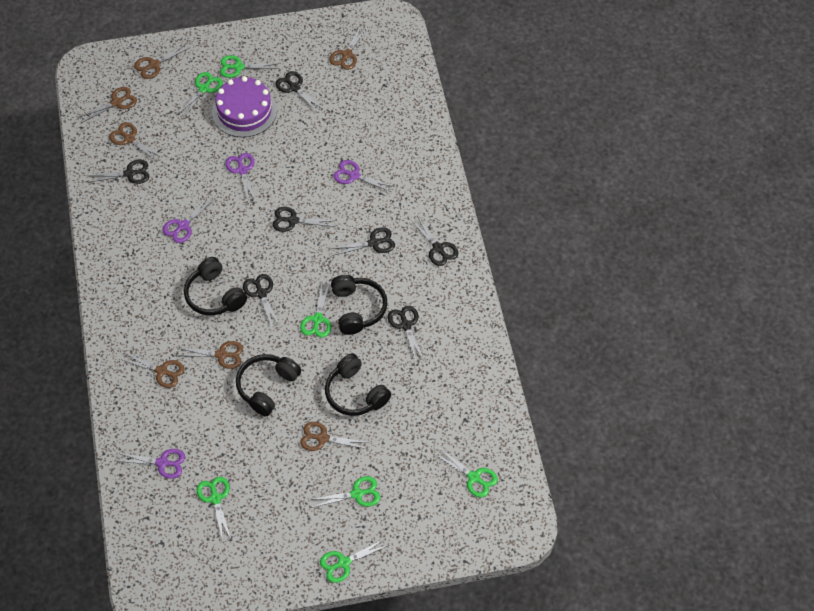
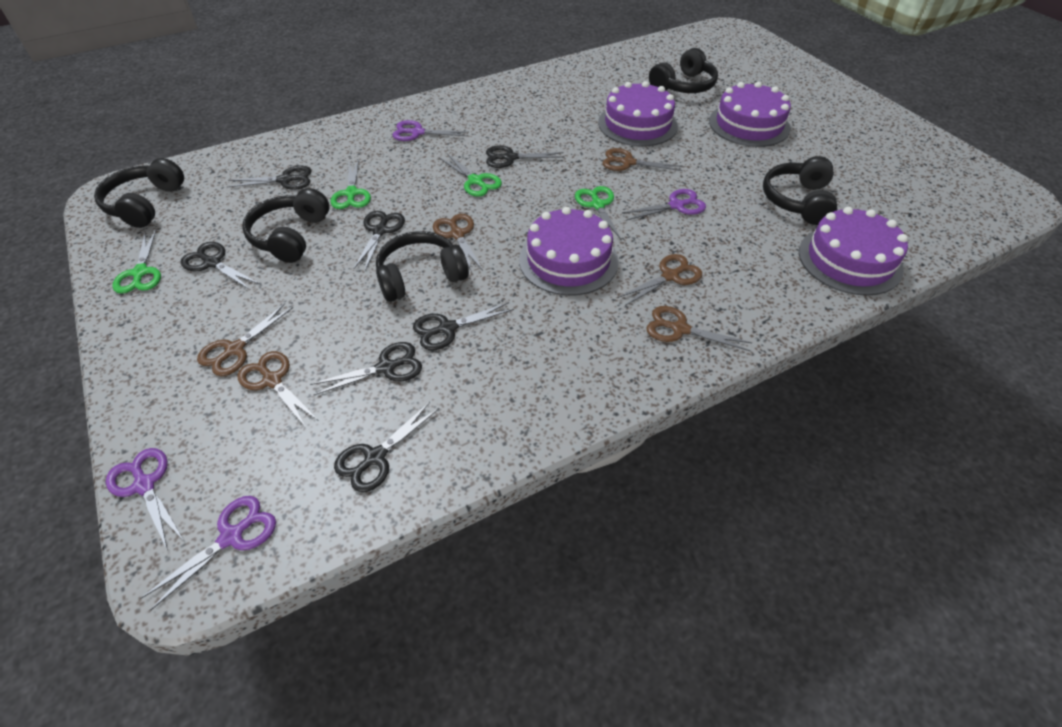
black headphones: 4 -> 5
brown scissors: 7 -> 6
green scissors: 7 -> 4
purple cake: 1 -> 4

